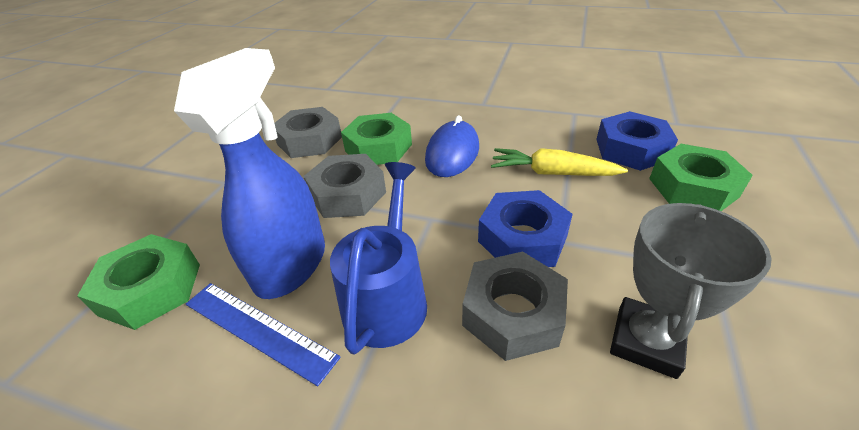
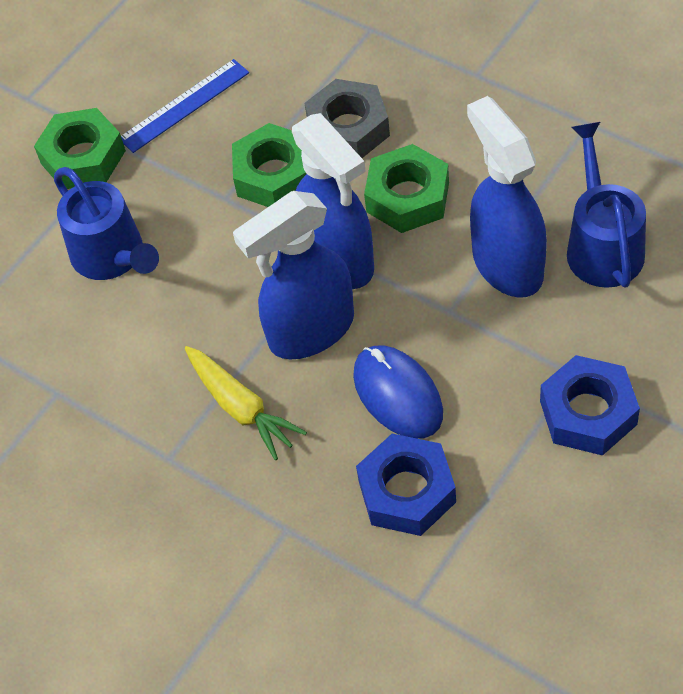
blue spray bottle: 1 -> 3
blue watering can: 1 -> 2
grey nut: 3 -> 1
grey trophy: 1 -> 0

